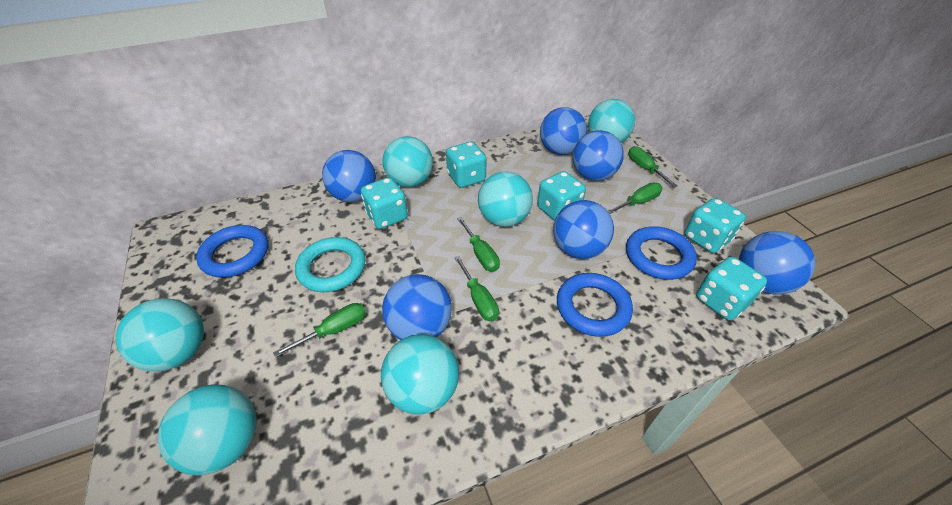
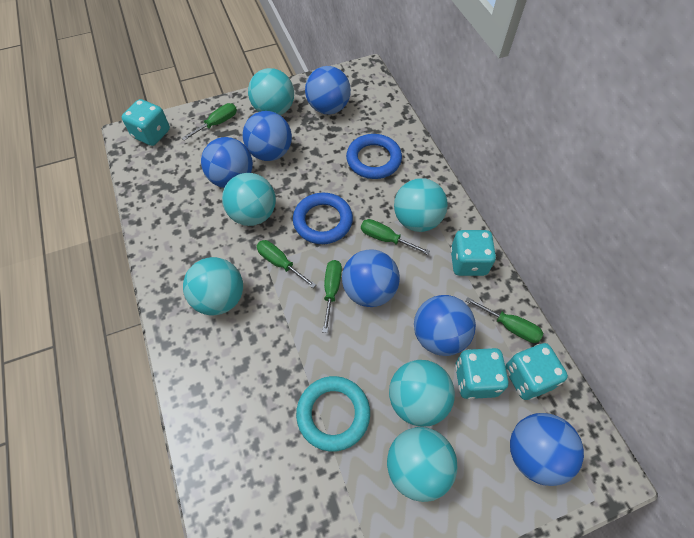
blue ring: 3 -> 2
turquoise dice: 5 -> 4

